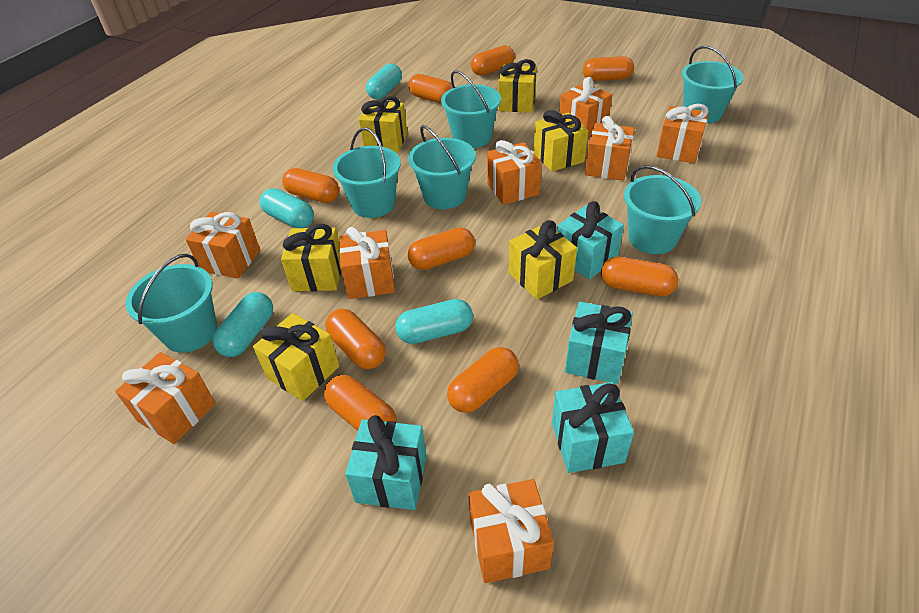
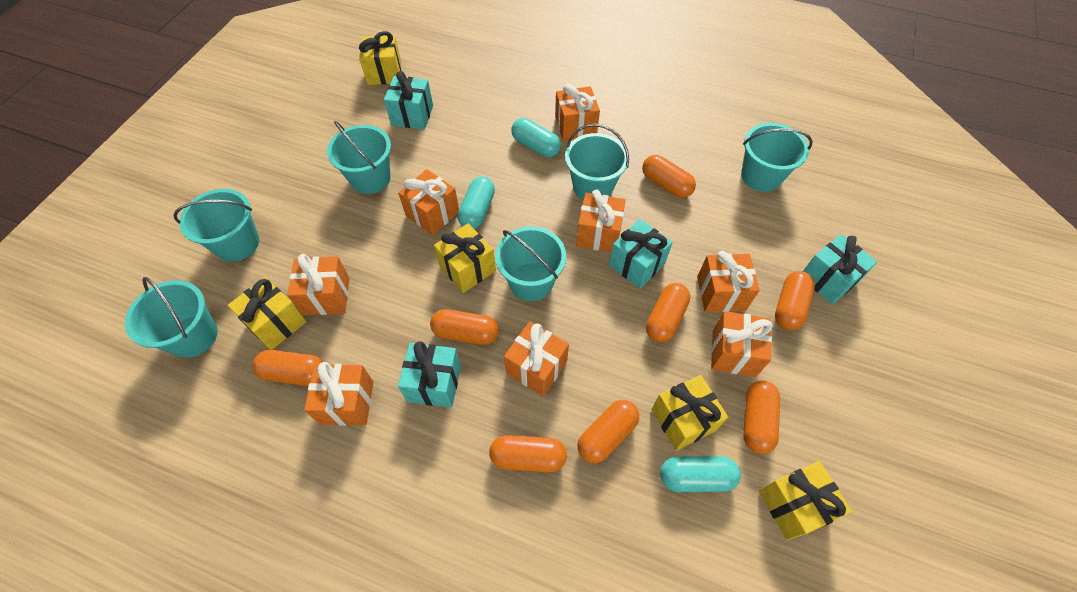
orange capsule: 9 -> 8
turquoise capsule: 4 -> 3
yellow gift: 6 -> 5

